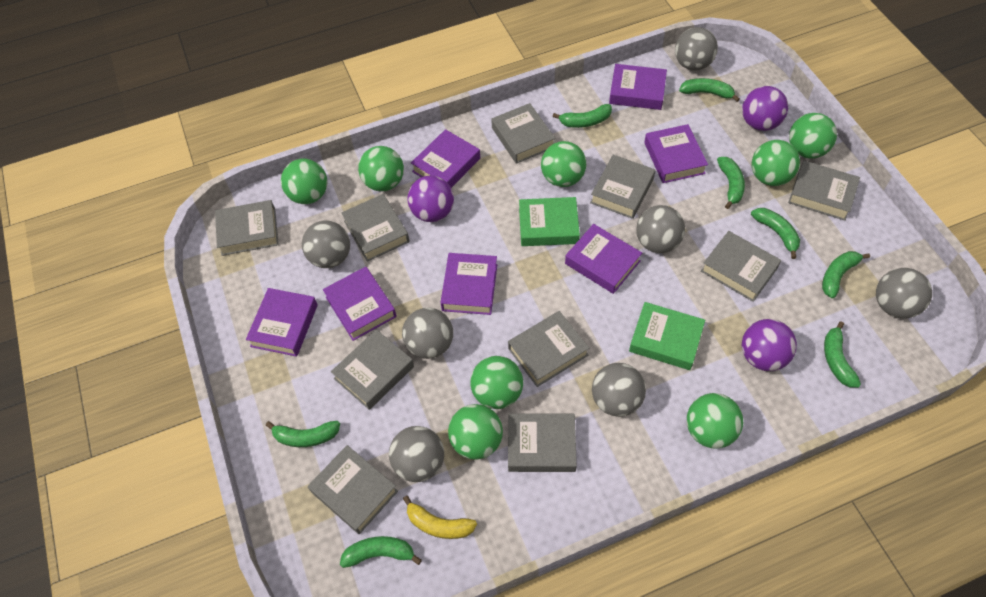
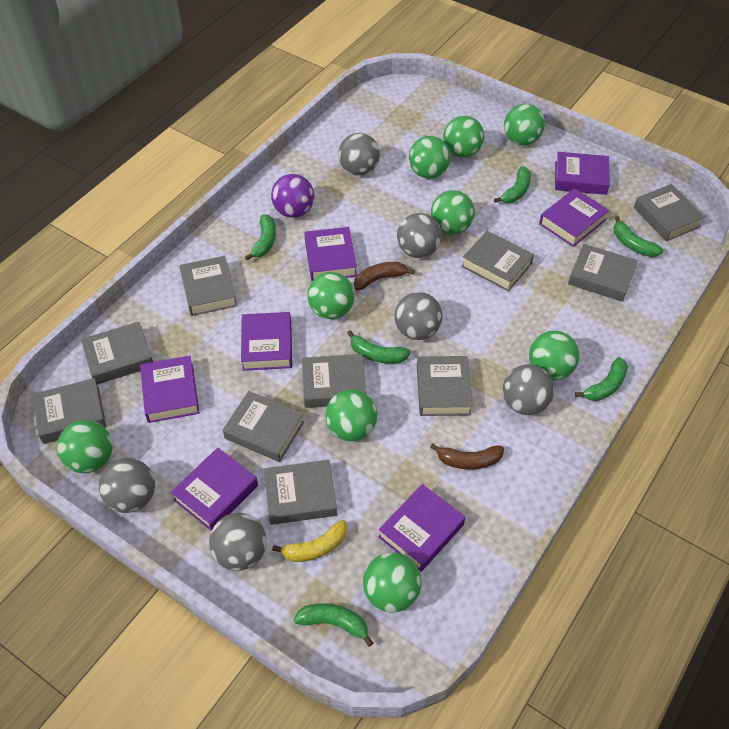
brown banana: 0 -> 2
green ball: 8 -> 9
green banana: 8 -> 6
green book: 2 -> 0
grey ball: 7 -> 6
purple ball: 3 -> 1

